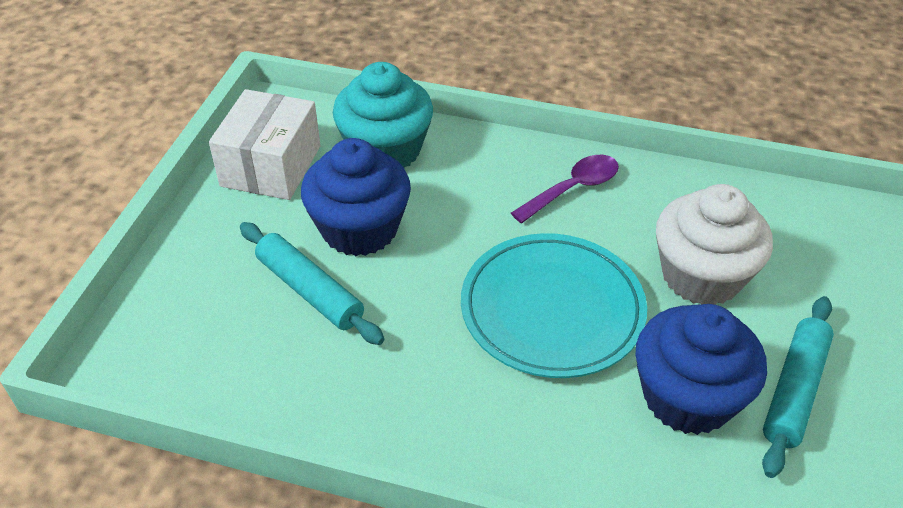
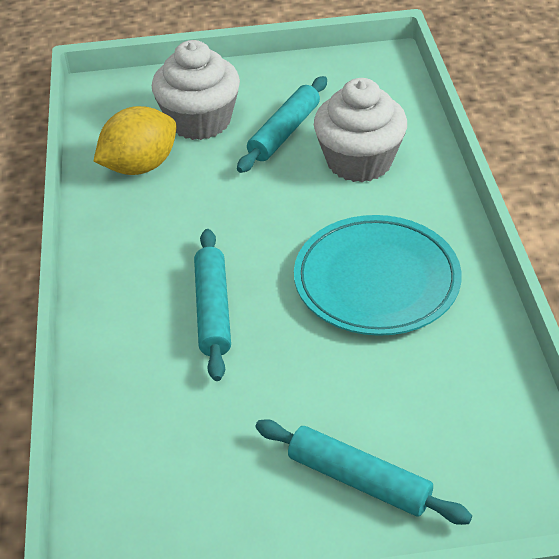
blue cupcake: 2 -> 0
purple spoon: 1 -> 0
turquoise cupcake: 1 -> 0
turquoise rolling pin: 2 -> 3
white box: 1 -> 0
white cupcake: 1 -> 2
yellow lemon: 0 -> 1

